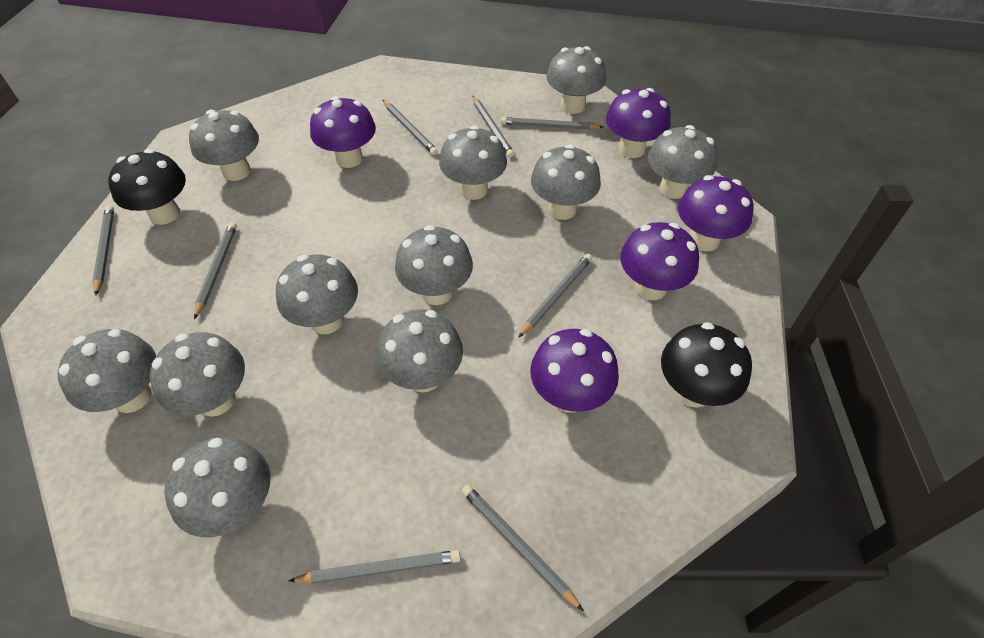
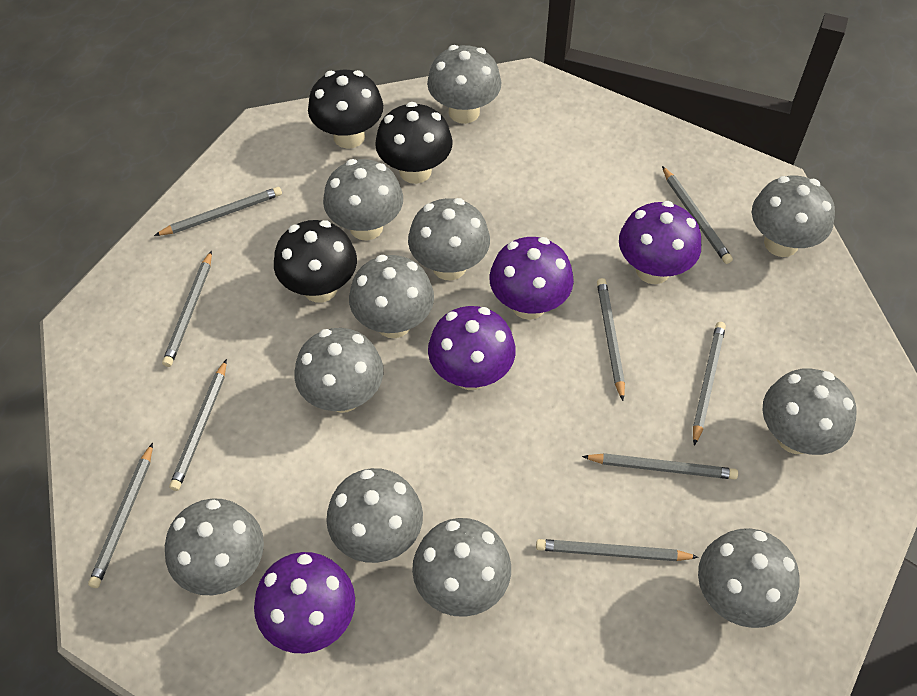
black mushroom: 2 -> 3
grey pencil: 8 -> 9
purple mushroom: 5 -> 4

